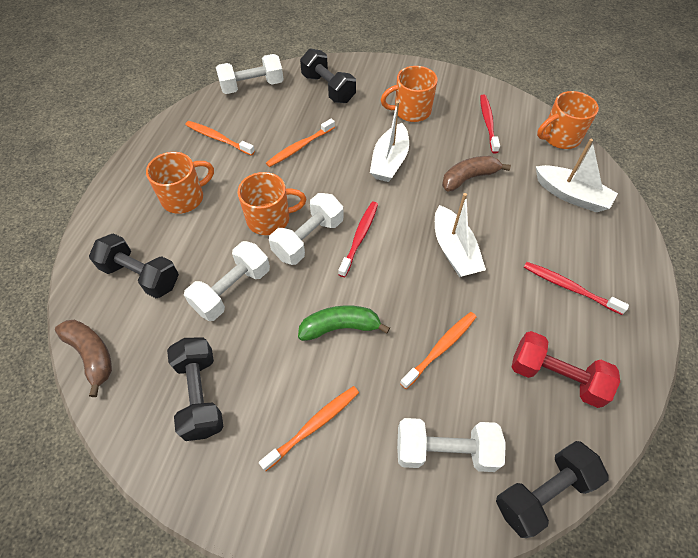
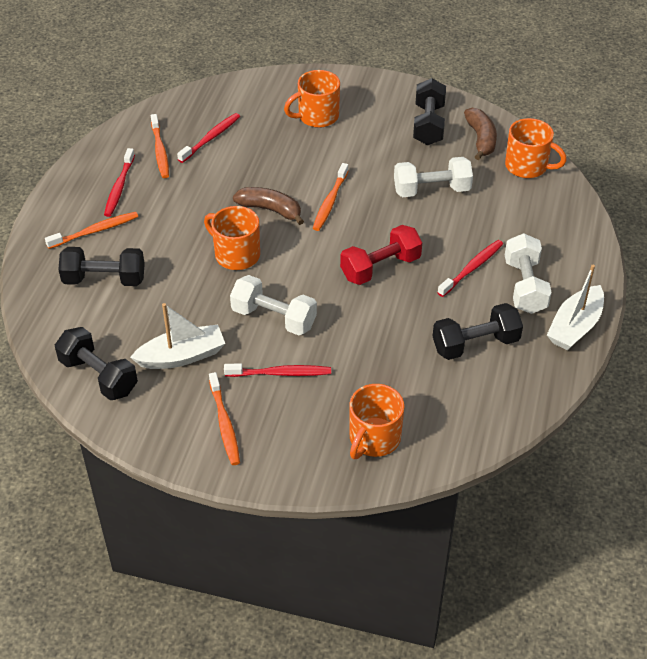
green banana: 1 -> 0
red toothbrush: 3 -> 4
white boat: 3 -> 2
white dumbbell: 4 -> 3

